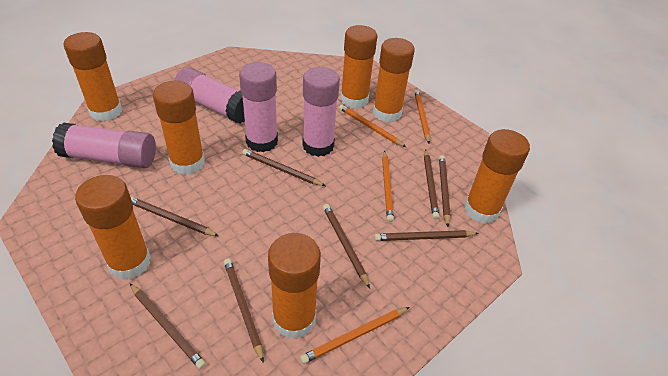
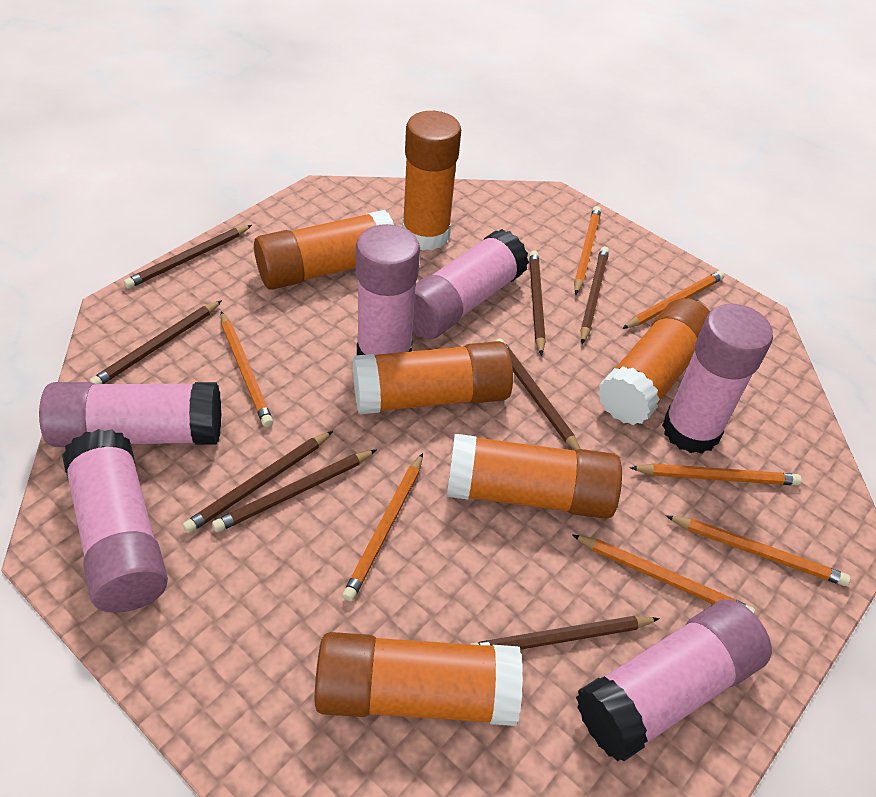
orange glue stick: 7 -> 6
orange pencil: 4 -> 7
pink glue stick: 4 -> 6

